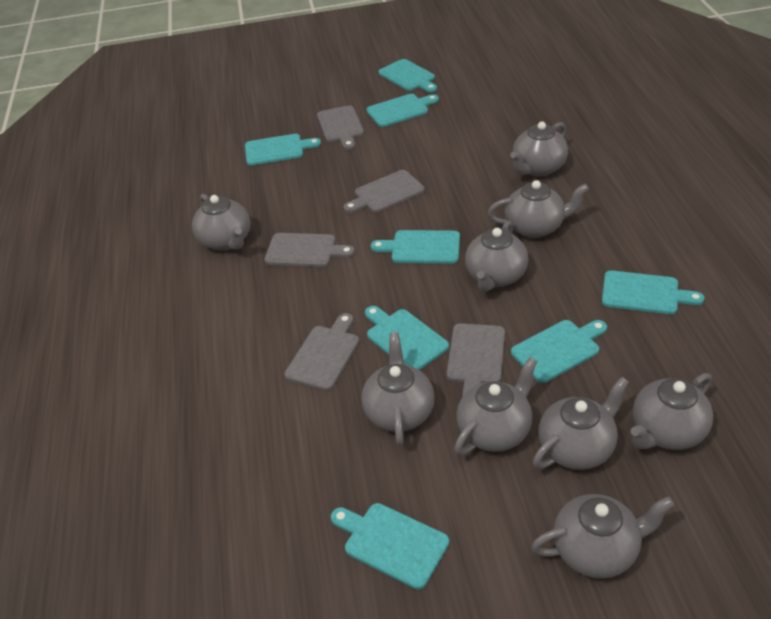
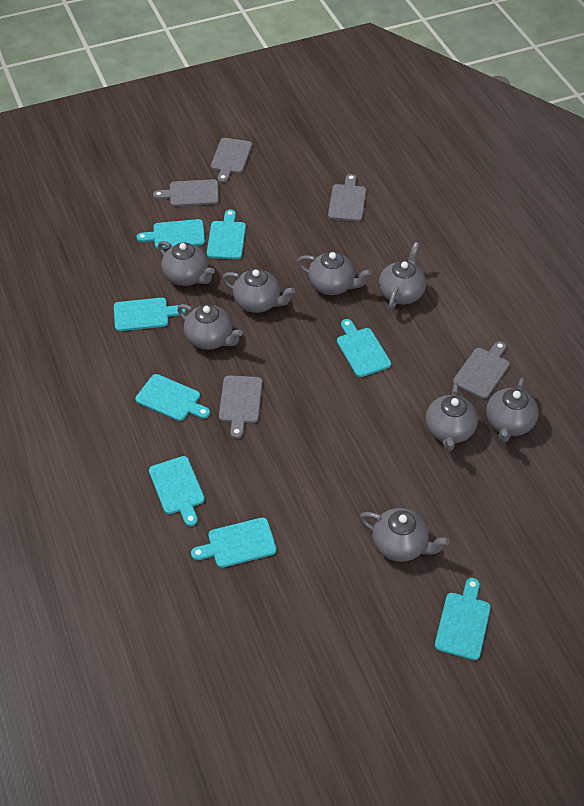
grey teapot: 9 -> 8

